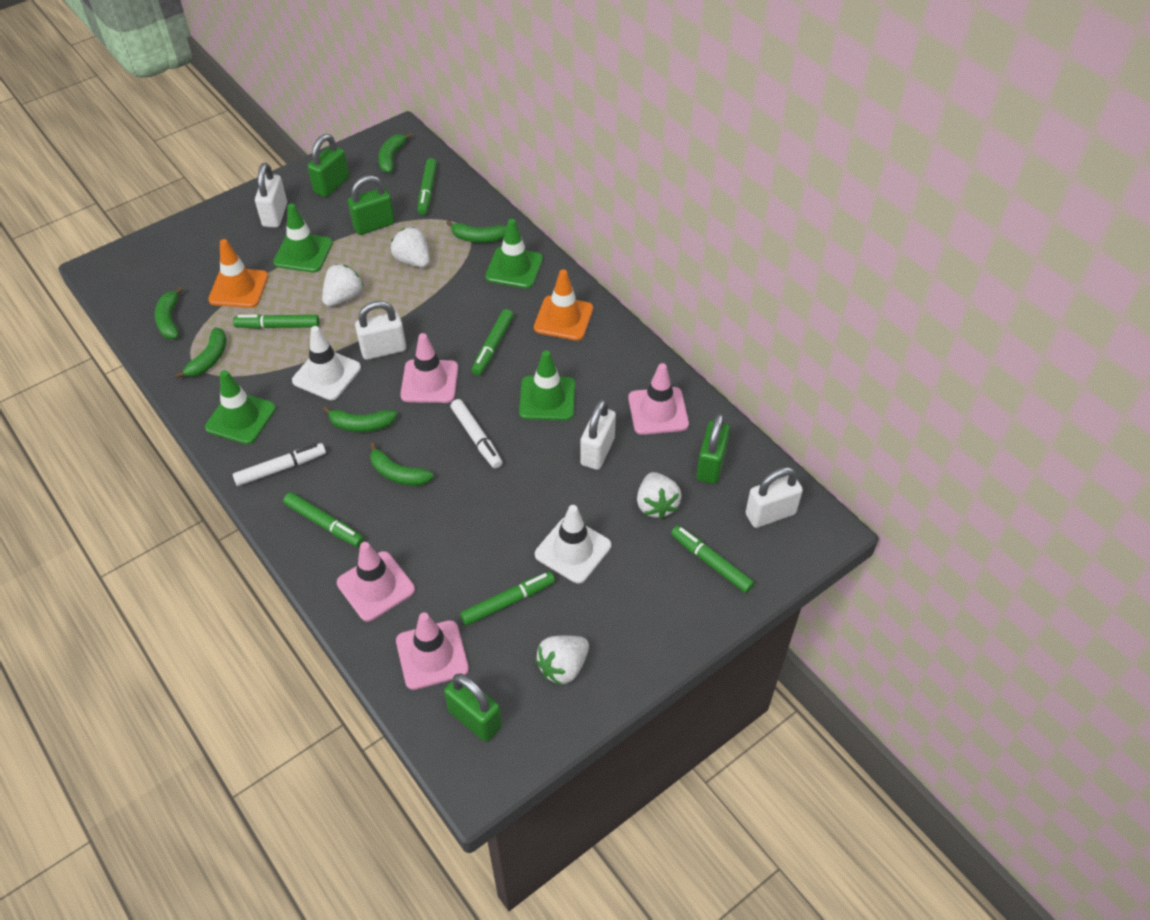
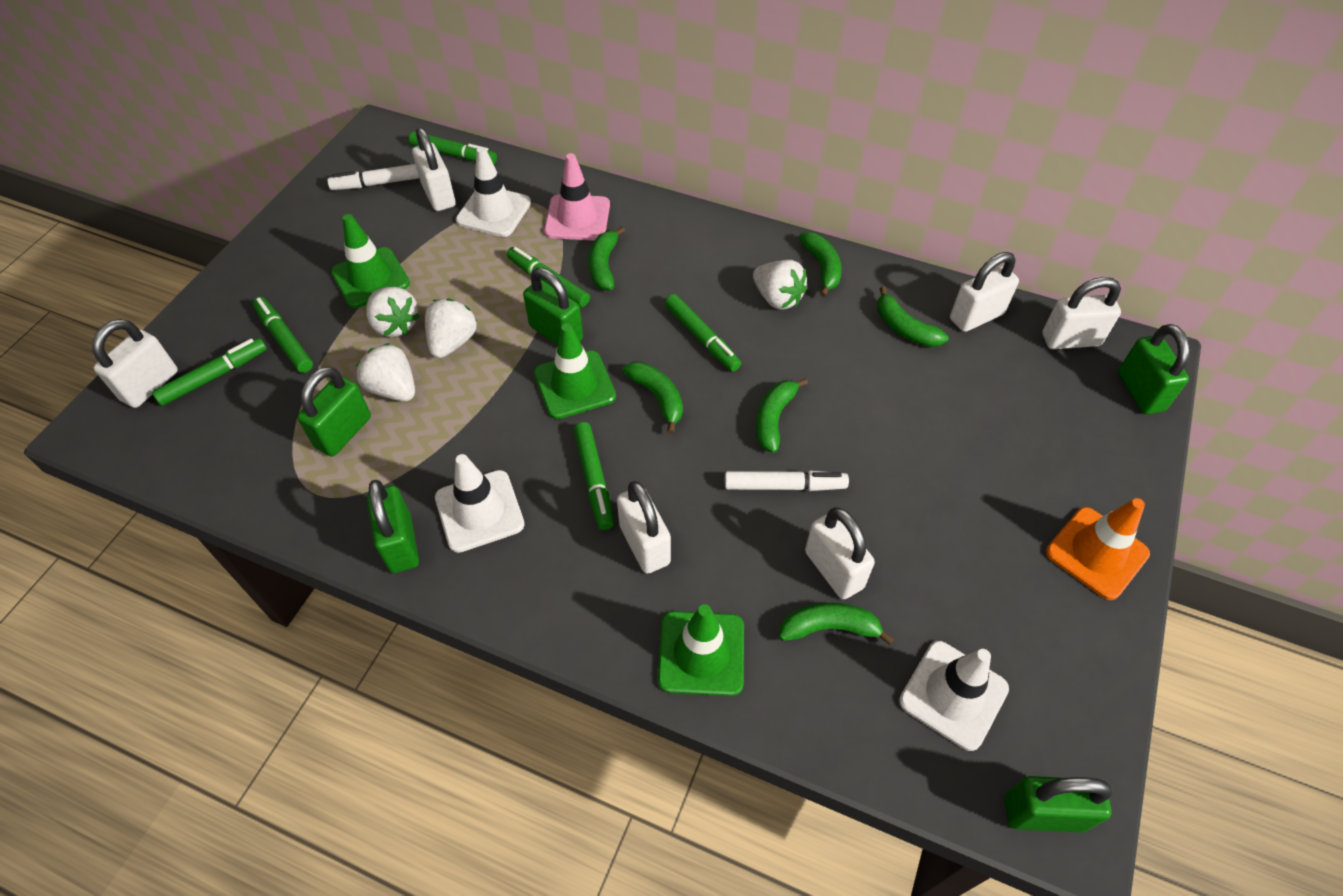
green padlock: 4 -> 5
green traffic cone: 4 -> 3
orange traffic cone: 2 -> 1
pink traffic cone: 4 -> 1
white padlock: 4 -> 6
white traffic cone: 2 -> 3

